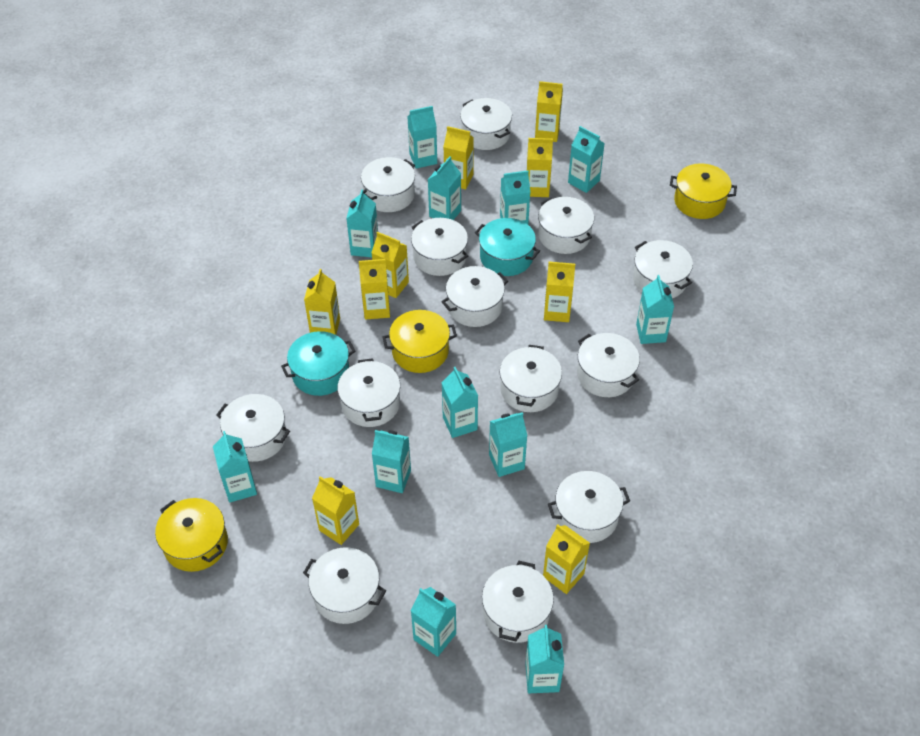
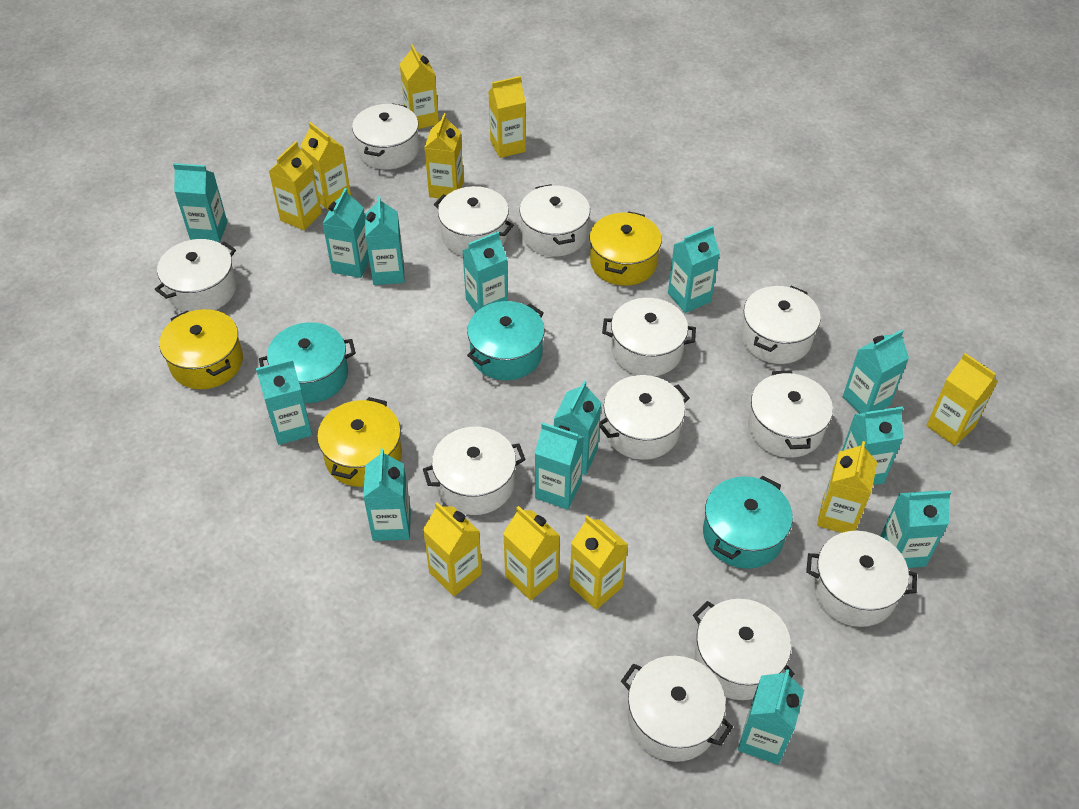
turquoise carton: 12 -> 13
turquoise pot: 2 -> 3
white pot: 13 -> 12
yellow carton: 9 -> 10

